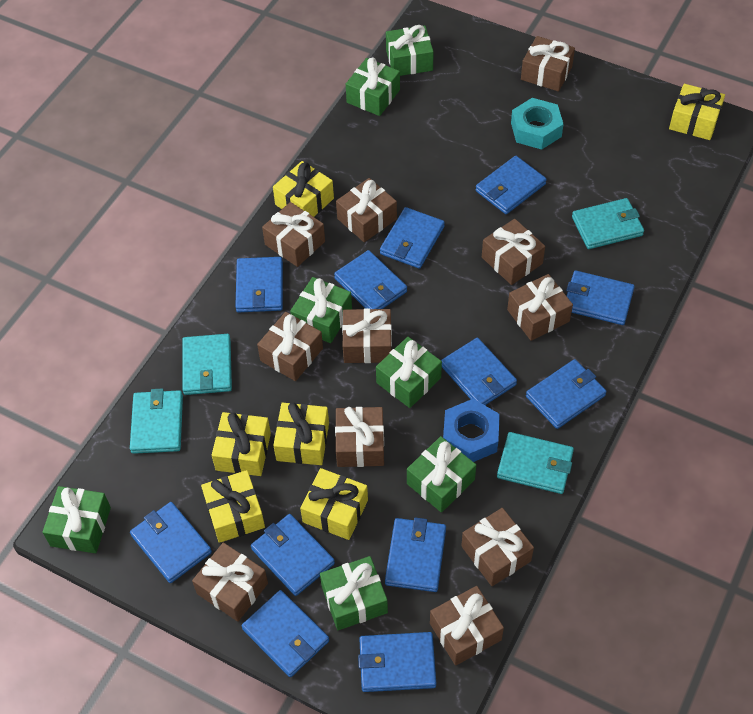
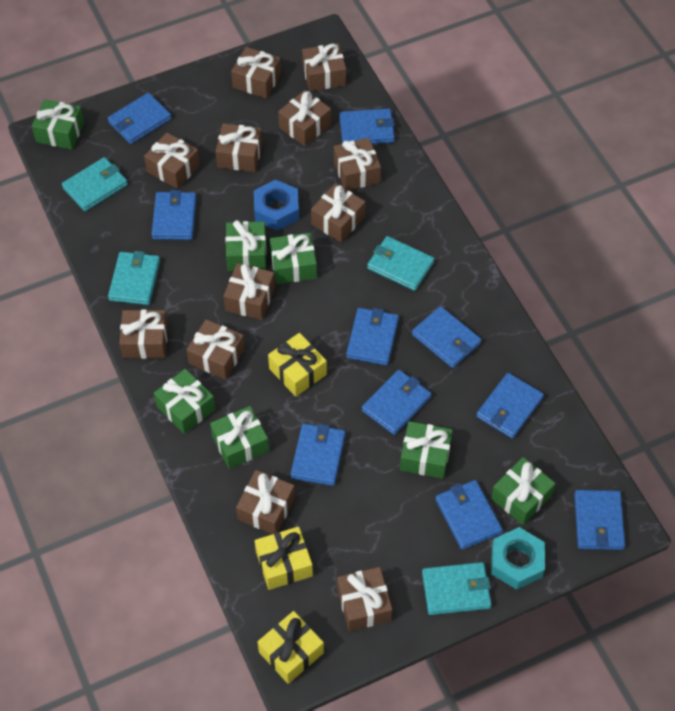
blue wallet: 12 -> 10
brown gift: 11 -> 12
yellow gift: 6 -> 3

